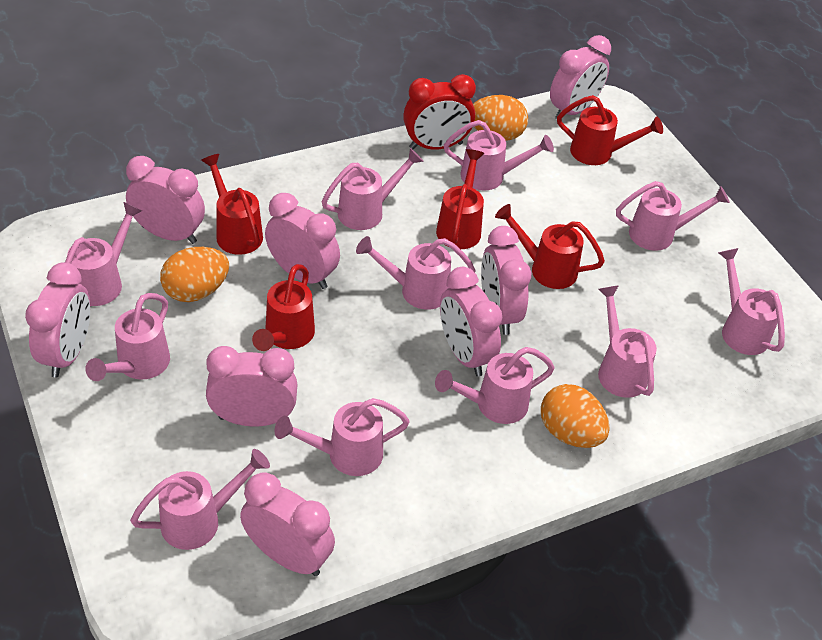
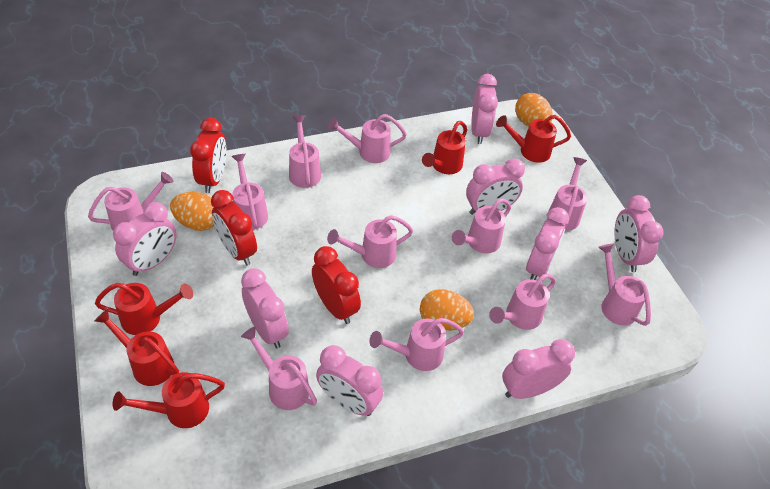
red clock: 1 -> 3

